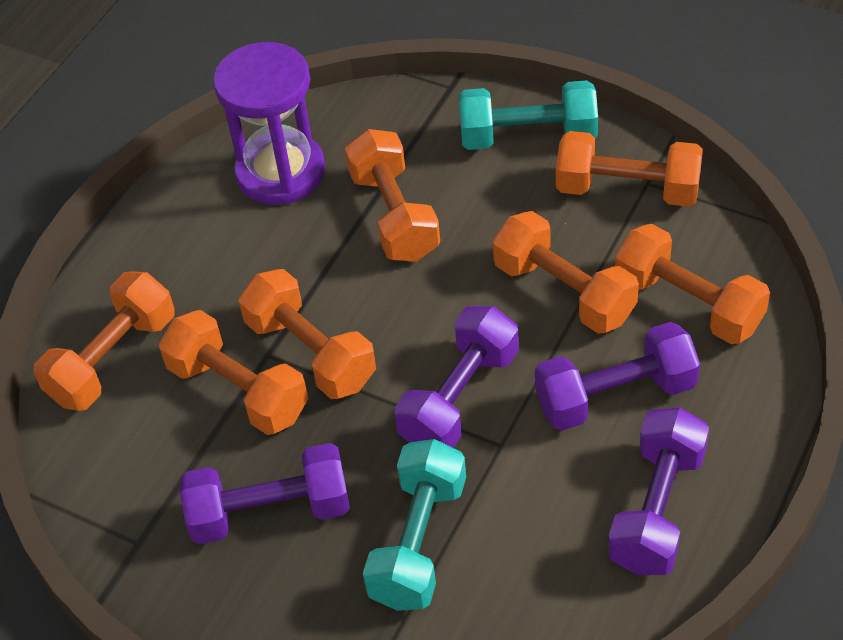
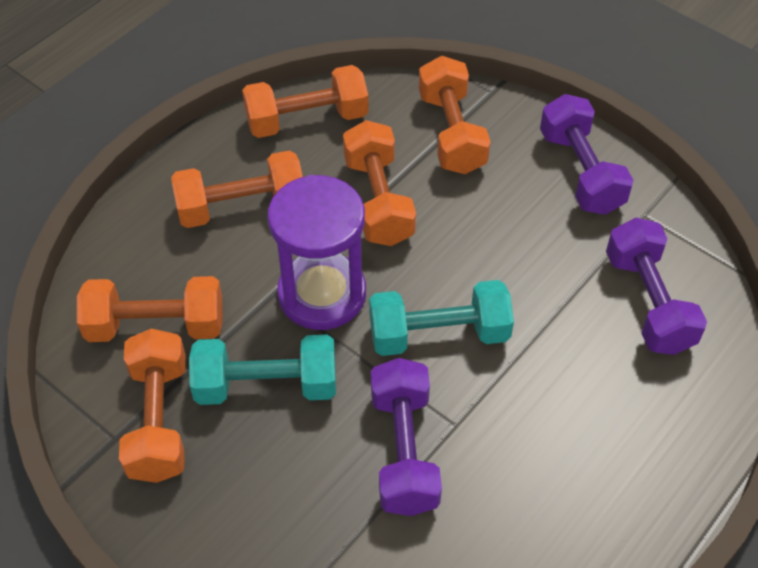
orange dumbbell: 7 -> 6
purple dumbbell: 4 -> 3

